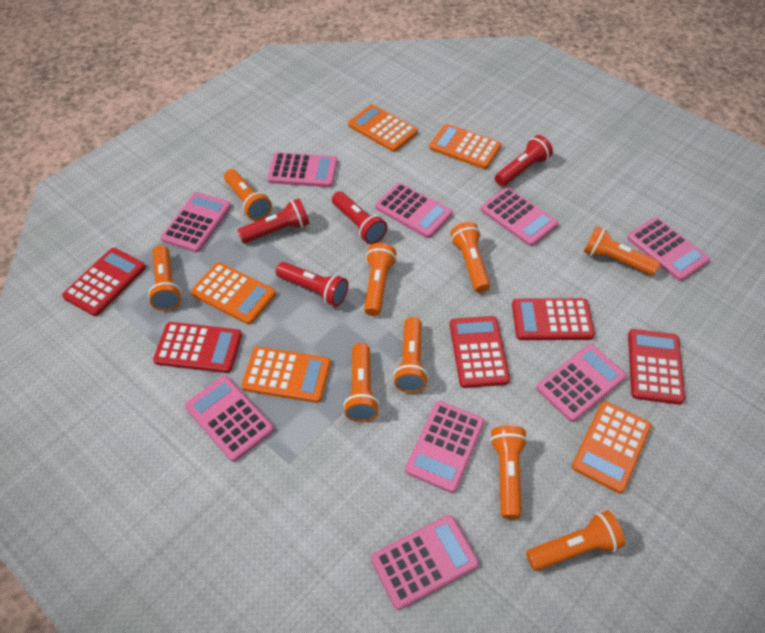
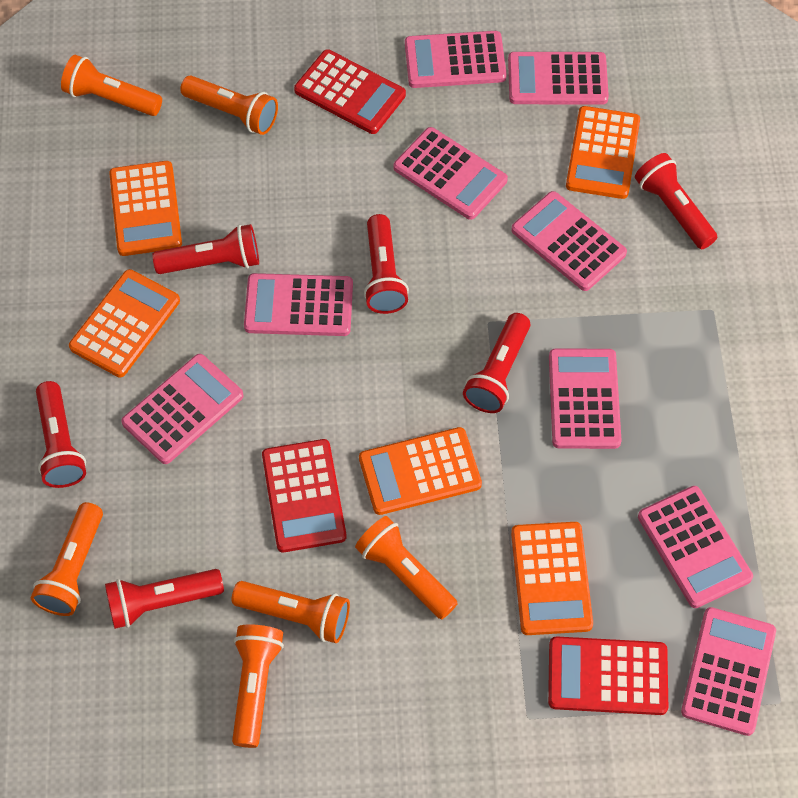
orange flashlight: 9 -> 6
red calculator: 5 -> 3
red flashlight: 4 -> 6

